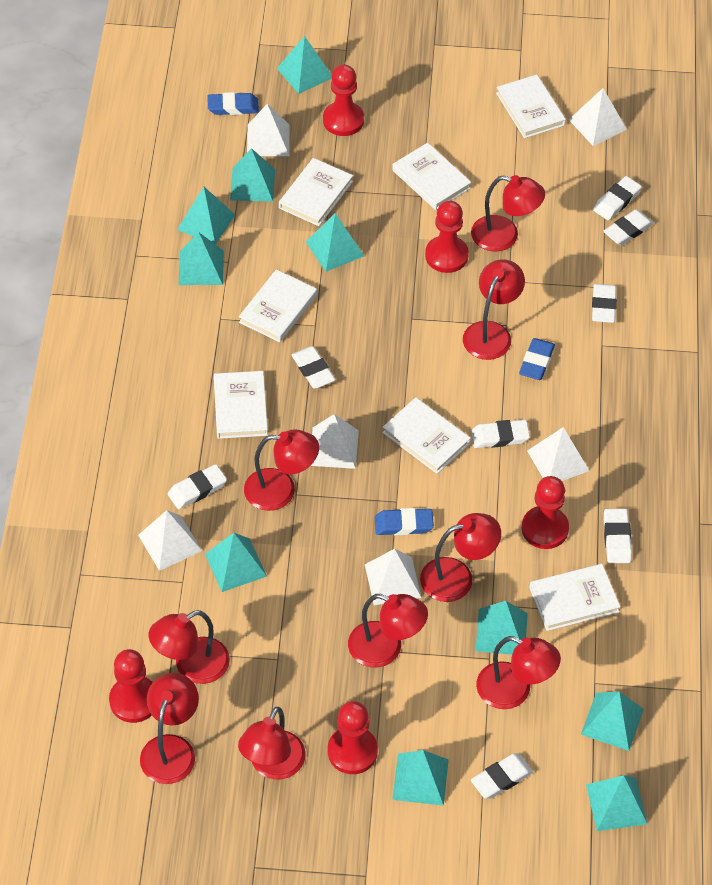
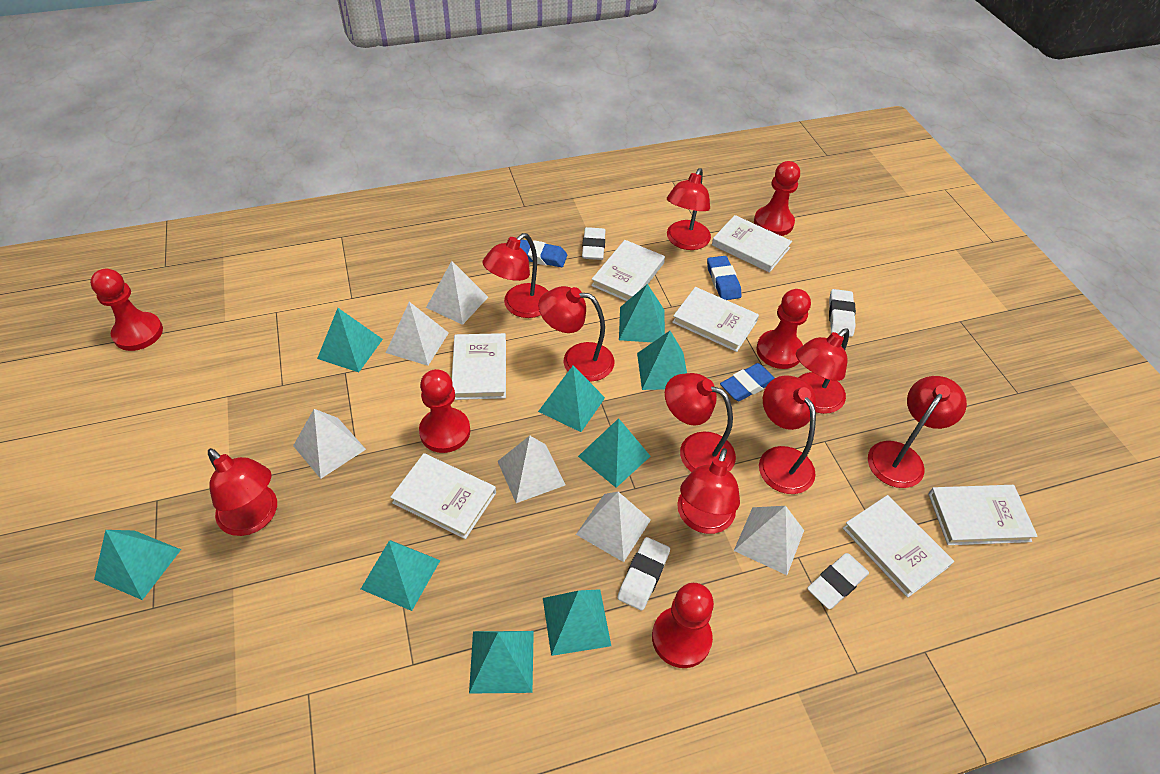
turquoise pyramid: 10 -> 9
white eraser: 8 -> 4

